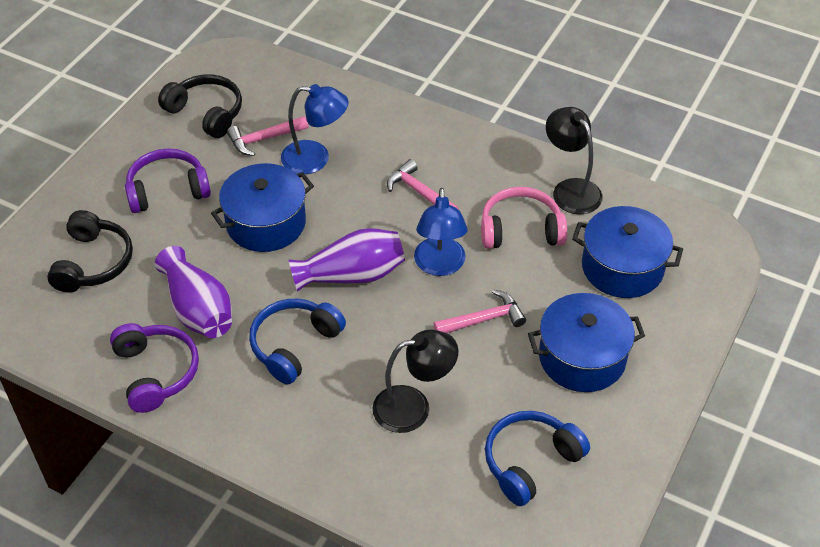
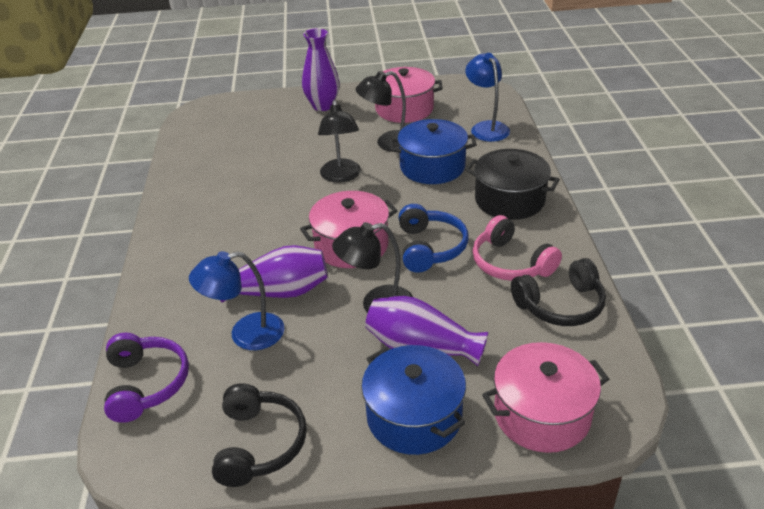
black lamp: 2 -> 3
black pot: 0 -> 1
blue headphones: 2 -> 1
blue pot: 3 -> 2
pink hammer: 3 -> 0
pink pot: 0 -> 3
purple headphones: 2 -> 1
purple vase: 2 -> 3

